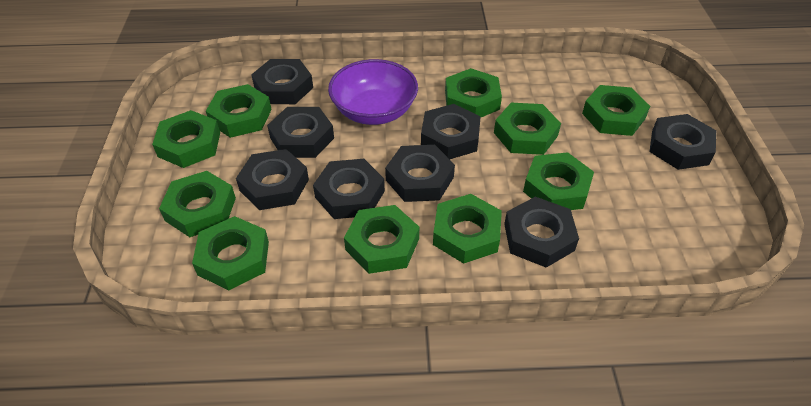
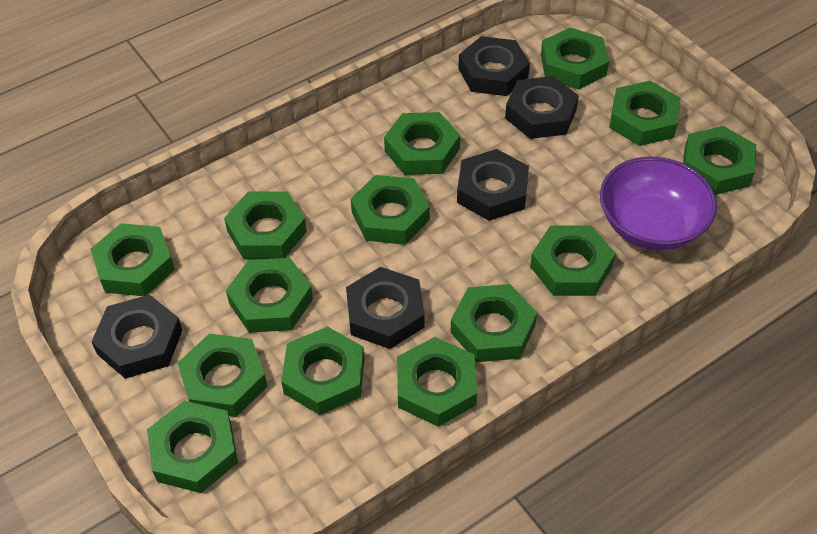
black nut: 8 -> 5
green nut: 10 -> 14

